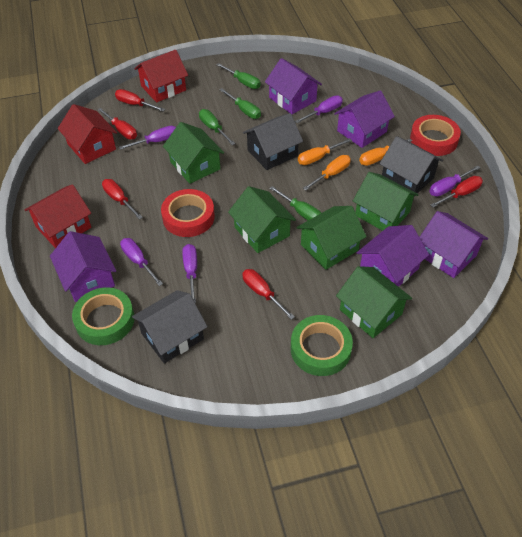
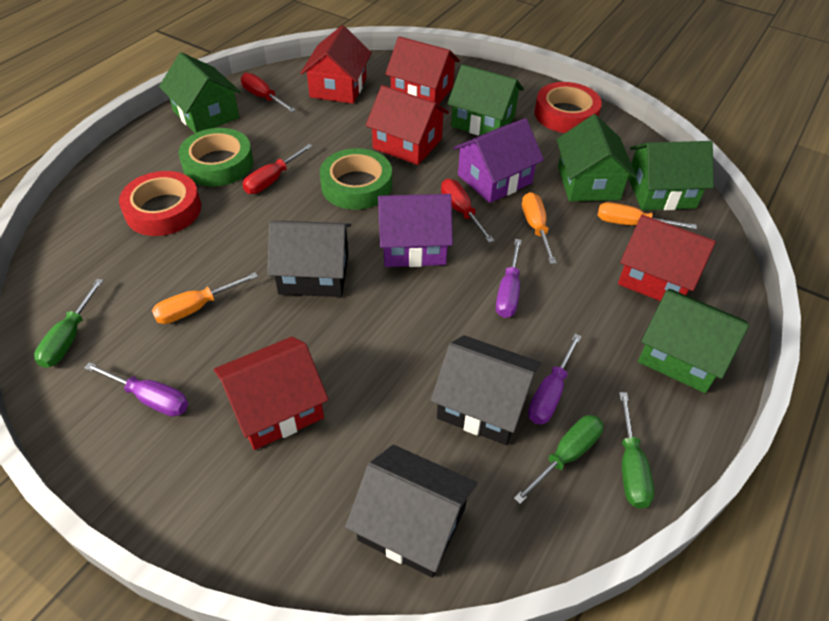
green screwdriver: 4 -> 3
purple house: 5 -> 2
purple screwdriver: 5 -> 3
red house: 3 -> 5
red screwdriver: 5 -> 3

